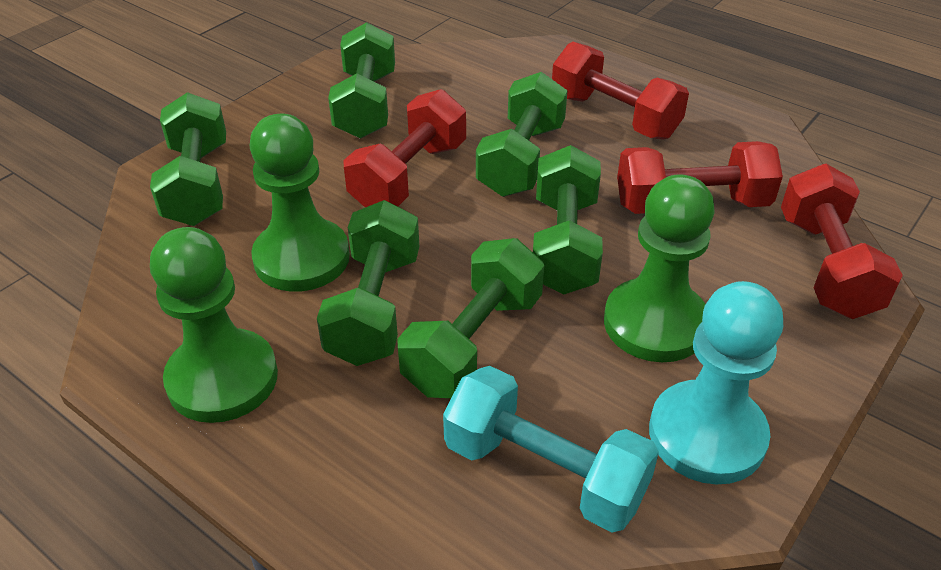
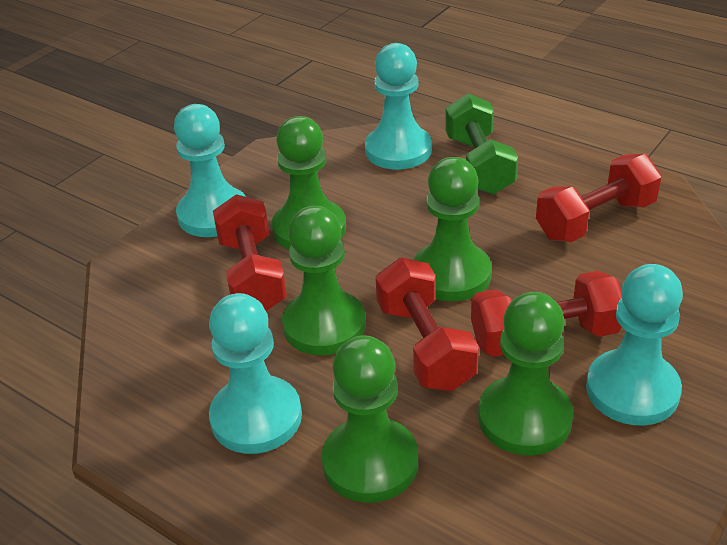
green dumbbell: 6 -> 1
green pawn: 3 -> 5
turquoise dumbbell: 1 -> 0
turquoise pawn: 1 -> 4

